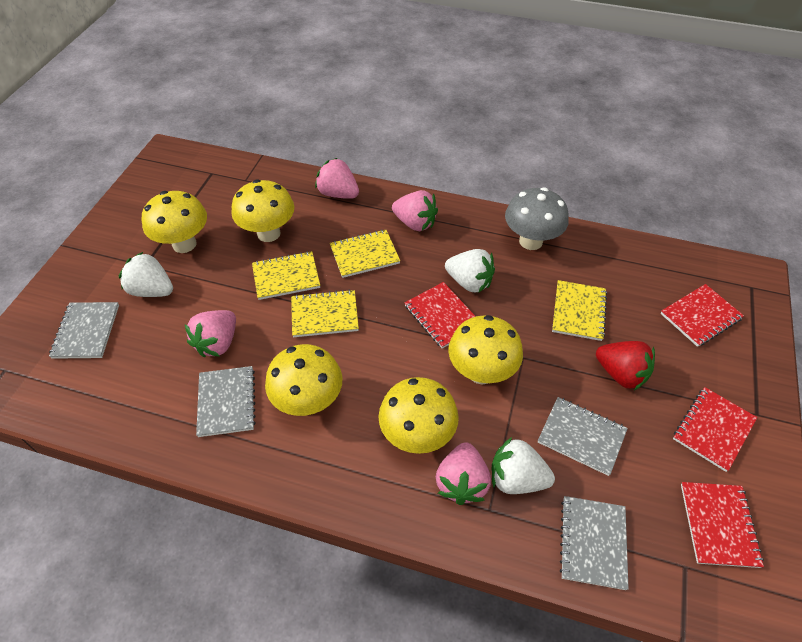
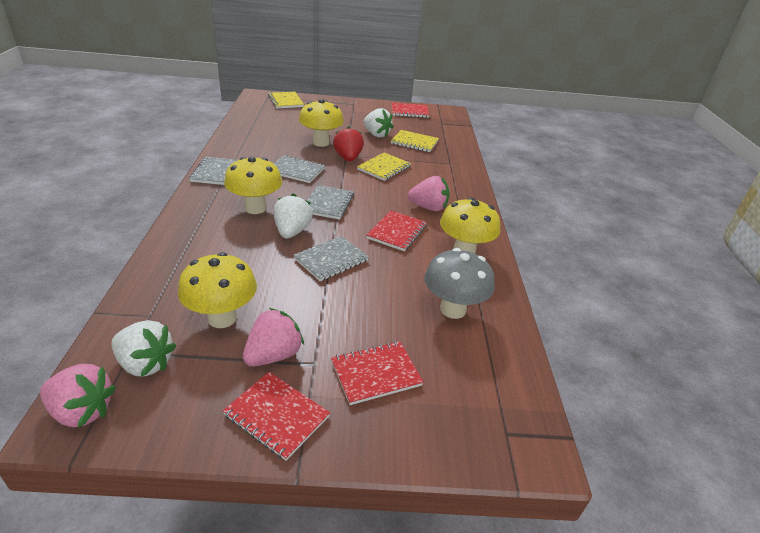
pink strawberry: 4 -> 3
yellow mushroom: 5 -> 4
yellow notebook: 4 -> 3

